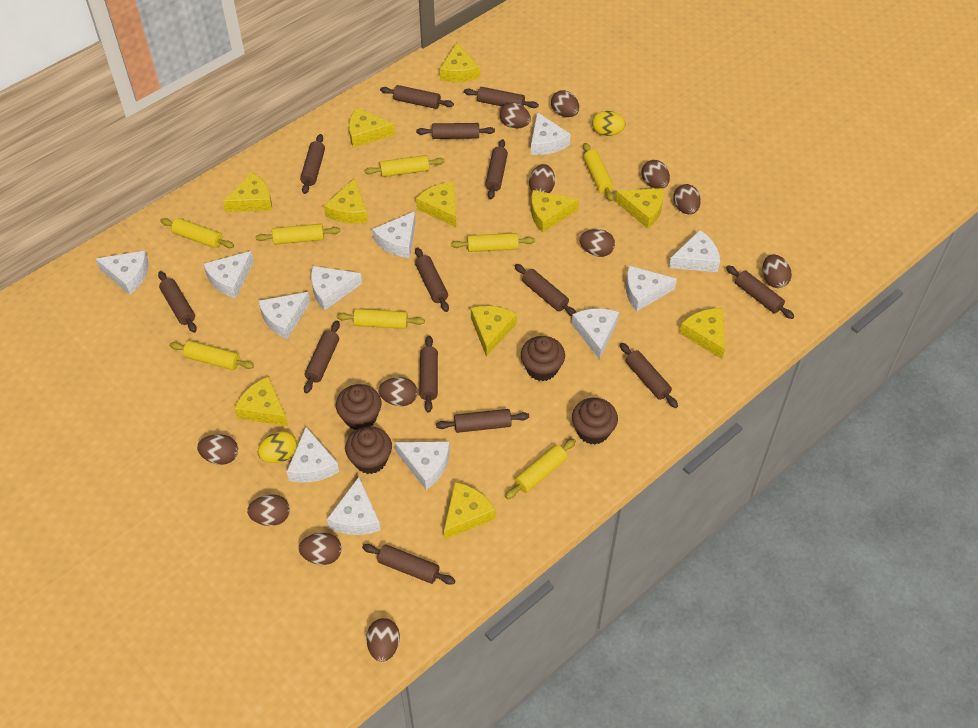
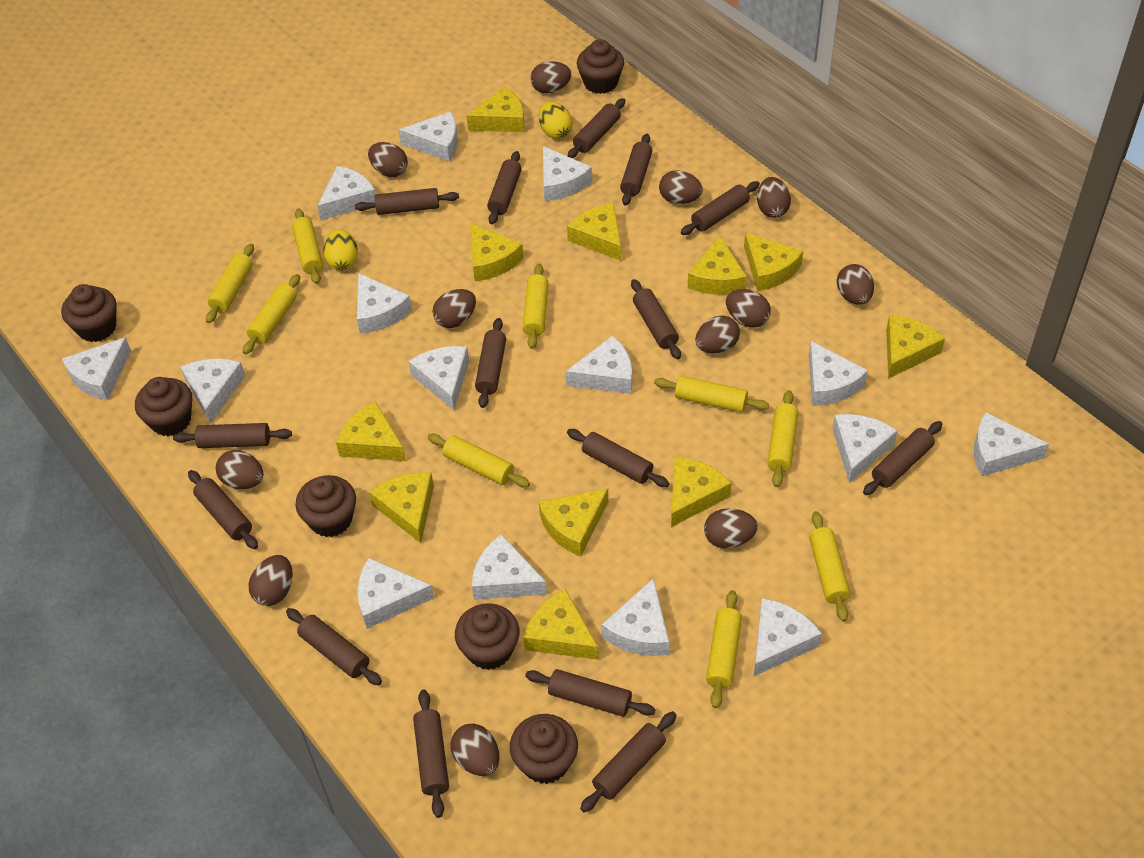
brown cupcake: 4 -> 6
brown rolling pin: 14 -> 15
white cheese: 12 -> 15
yellow rolling pin: 8 -> 9

